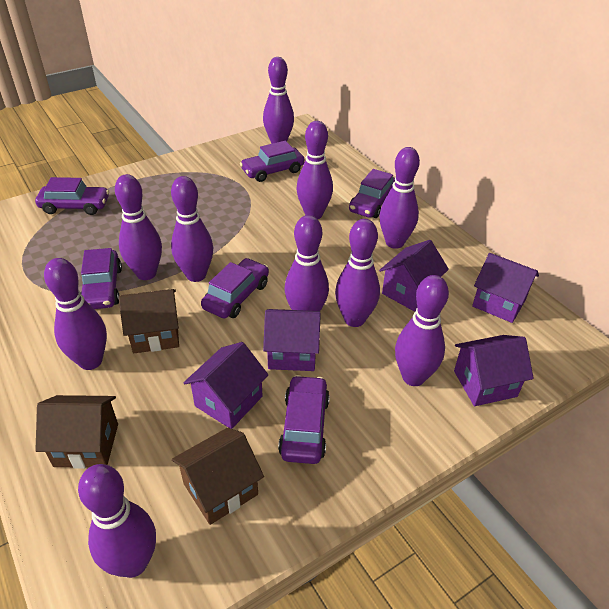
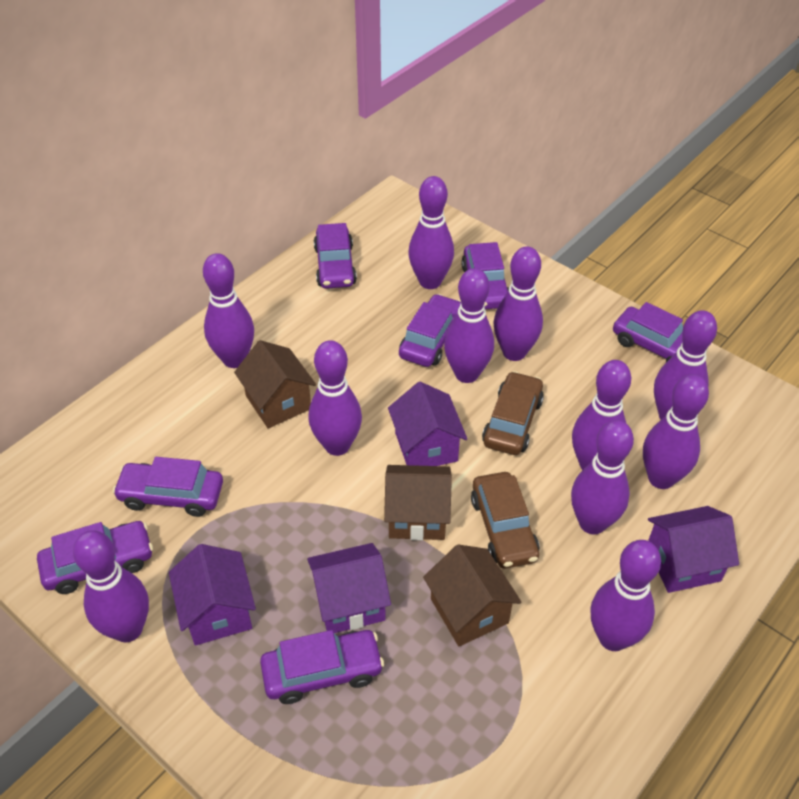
brown car: 0 -> 2
purple bowling pin: 10 -> 11
purple car: 6 -> 7
purple house: 5 -> 4

